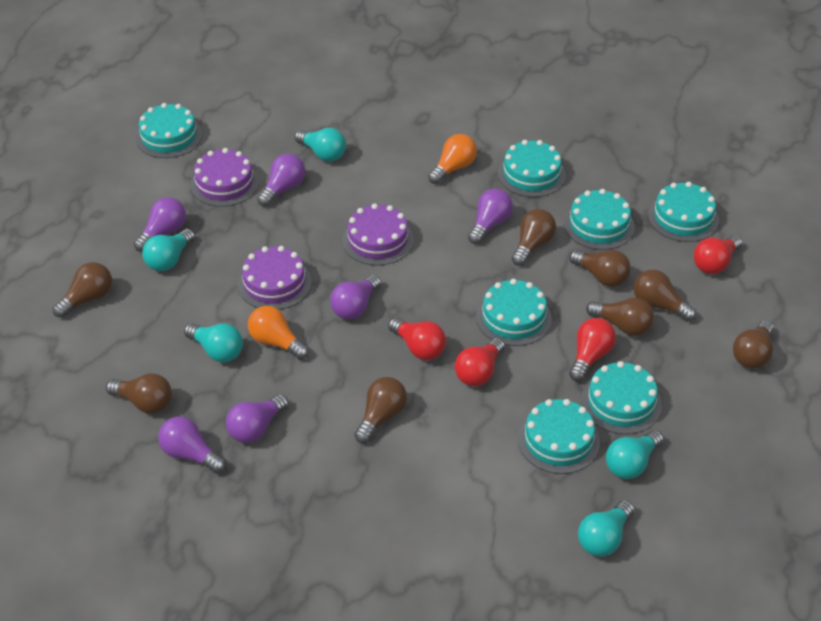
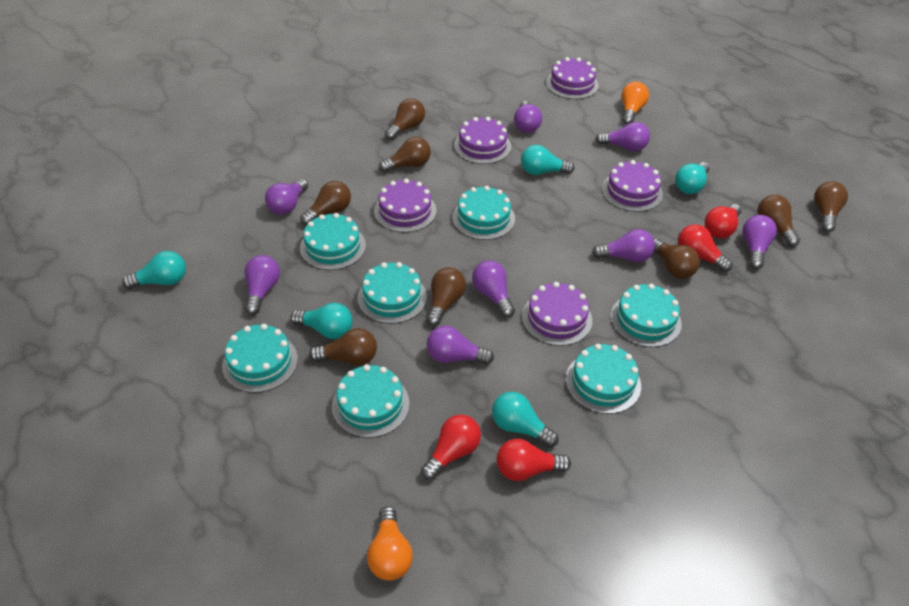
purple cake: 3 -> 5
purple light bulb: 6 -> 8

